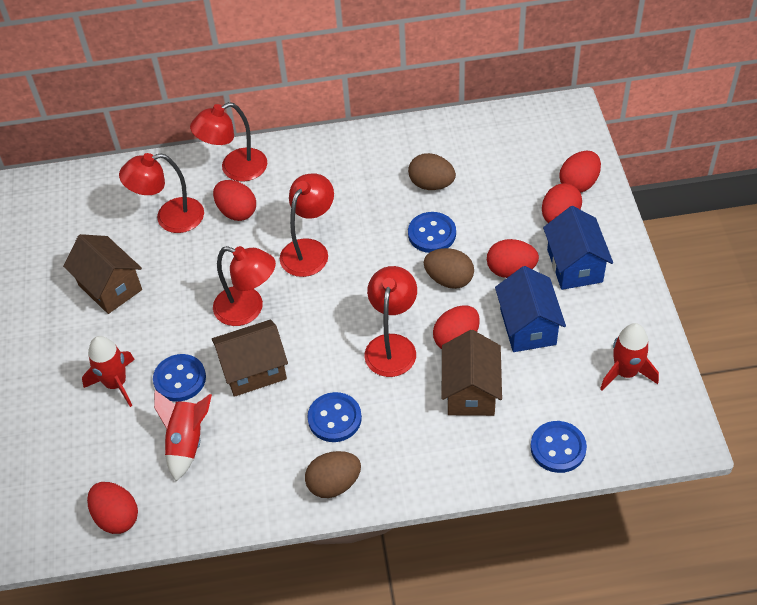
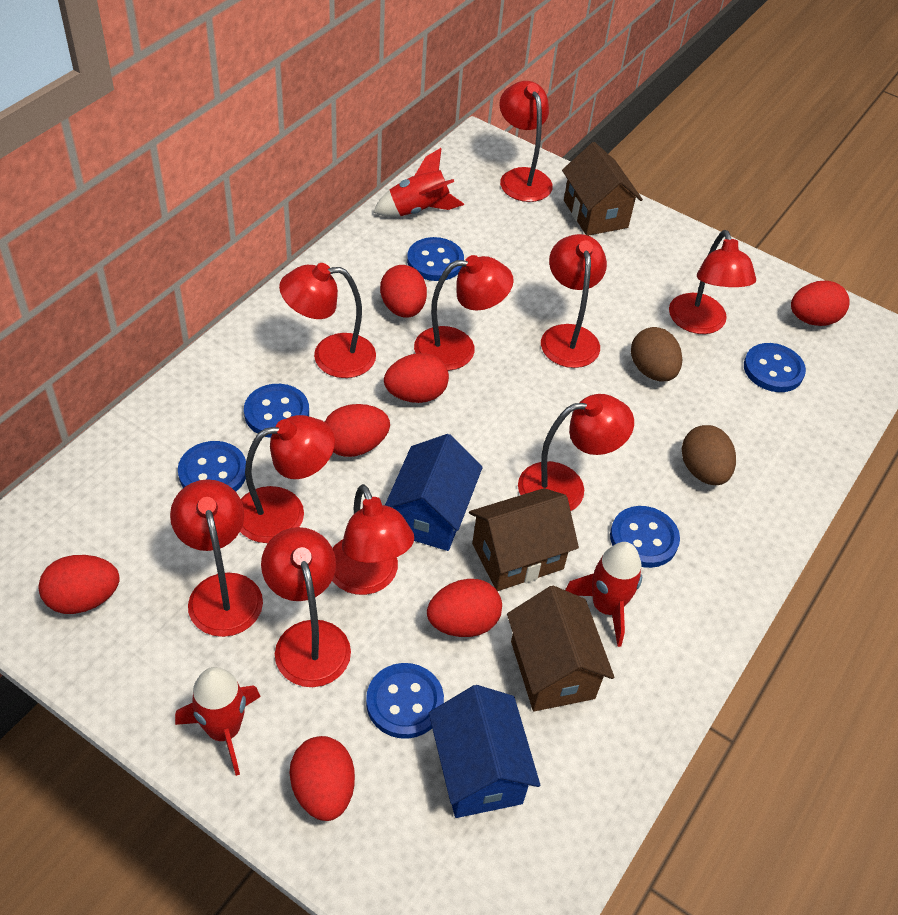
blue button: 4 -> 6
brown egg: 3 -> 2
red egg: 6 -> 7
red lamp: 5 -> 10

